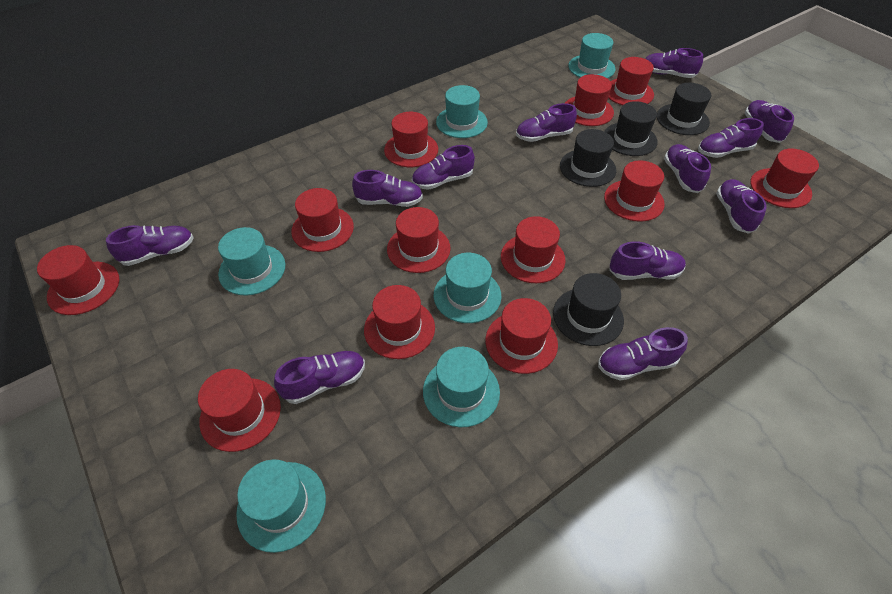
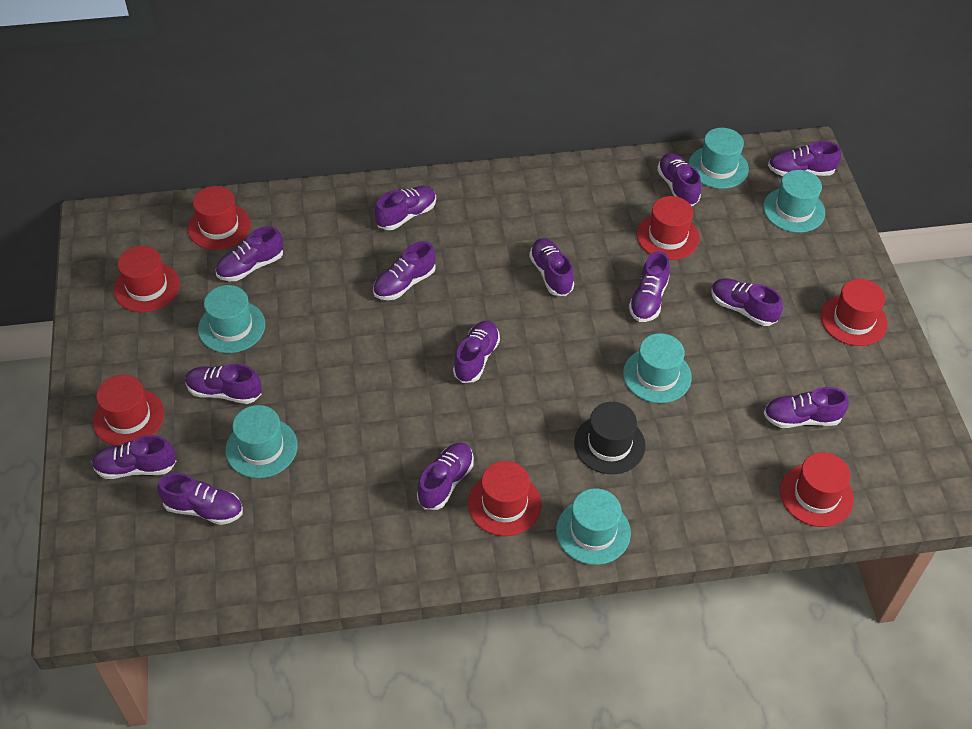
black hat: 4 -> 1
purple shoe: 12 -> 14
red hat: 12 -> 7

